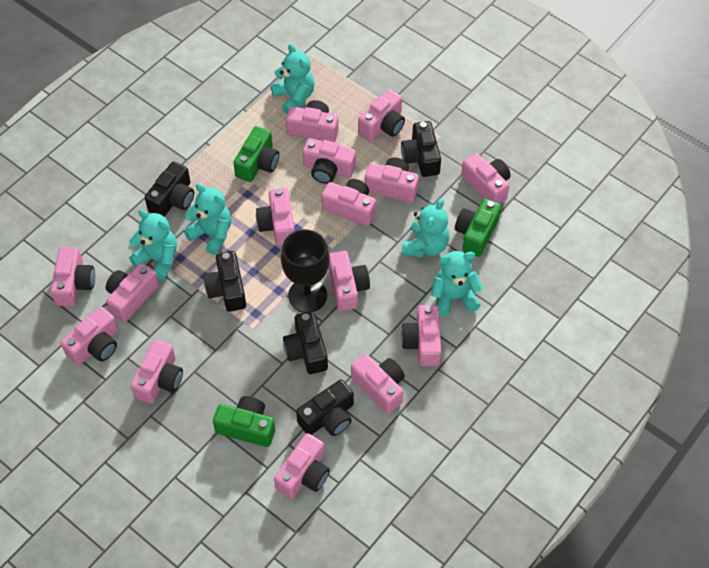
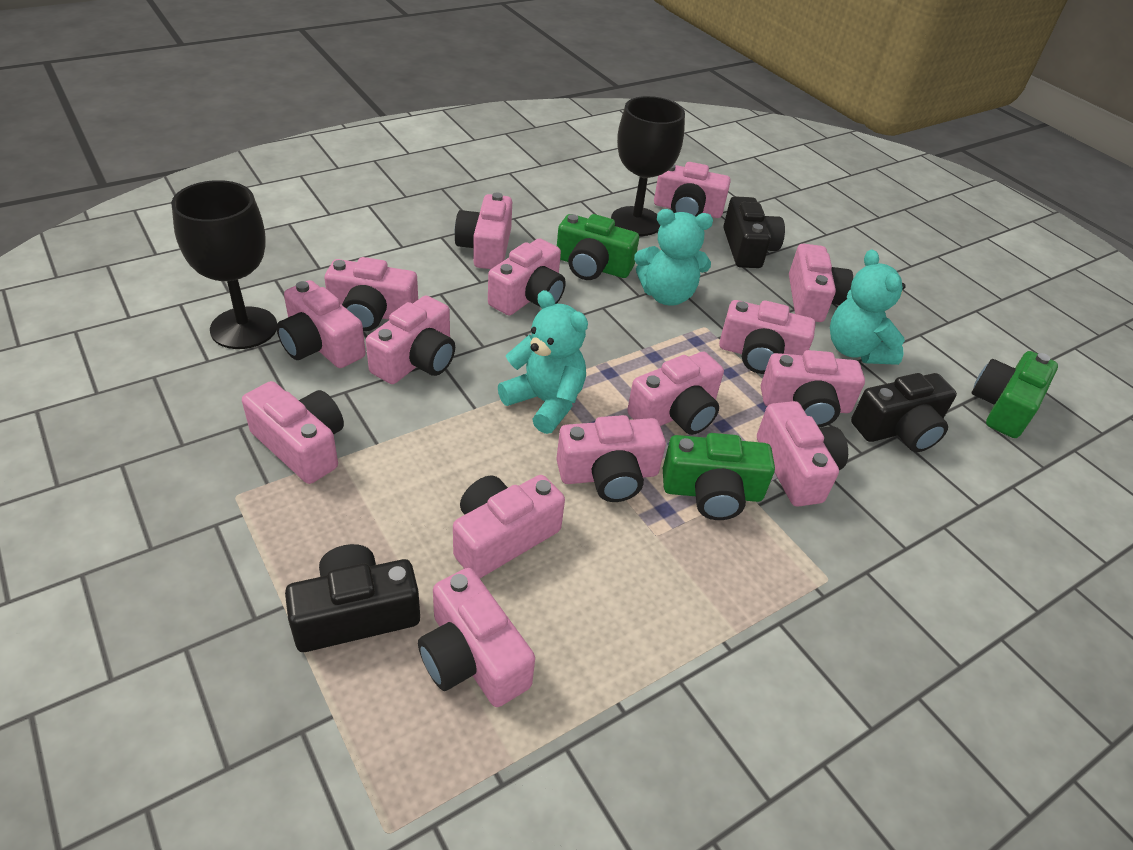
black camera: 5 -> 3
black goblet: 1 -> 2
turquoise teddy bear: 5 -> 3

